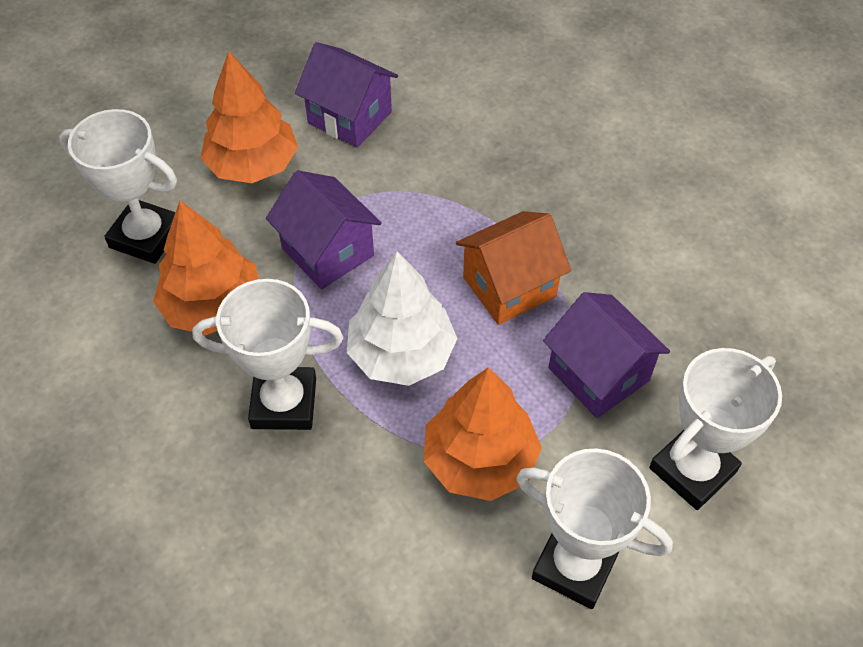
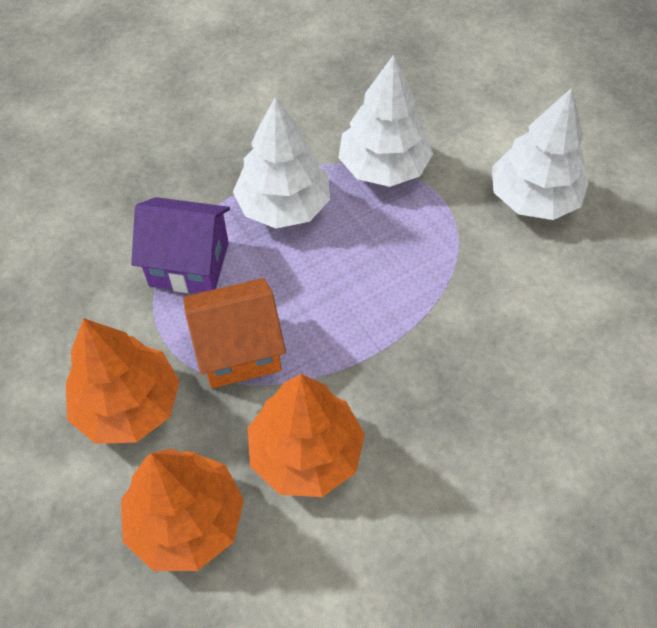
purple house: 3 -> 1
white tree: 1 -> 3
white trophy: 4 -> 0

